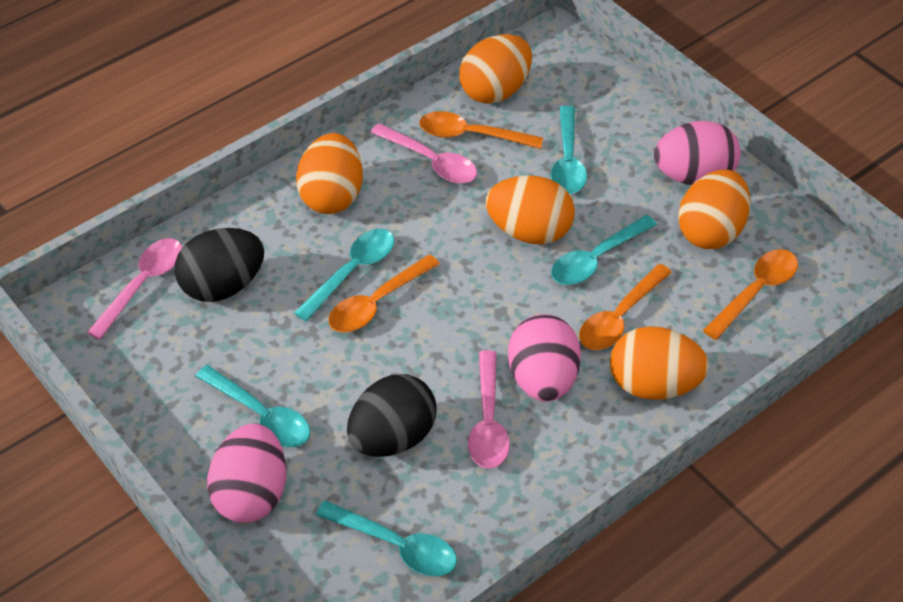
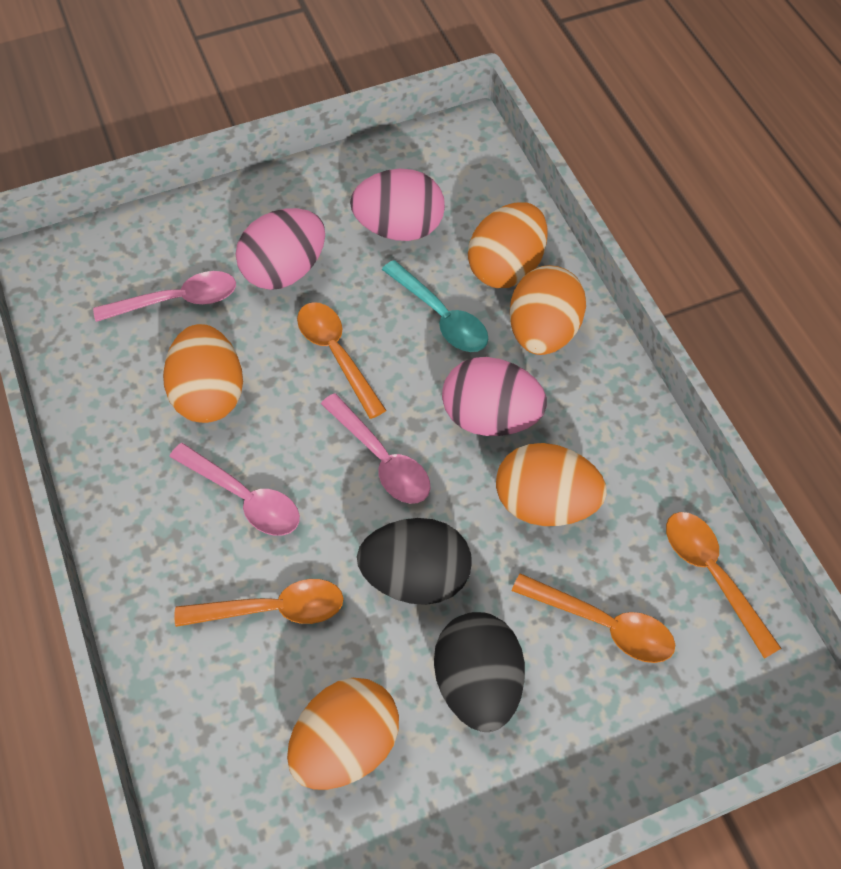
turquoise spoon: 5 -> 1

